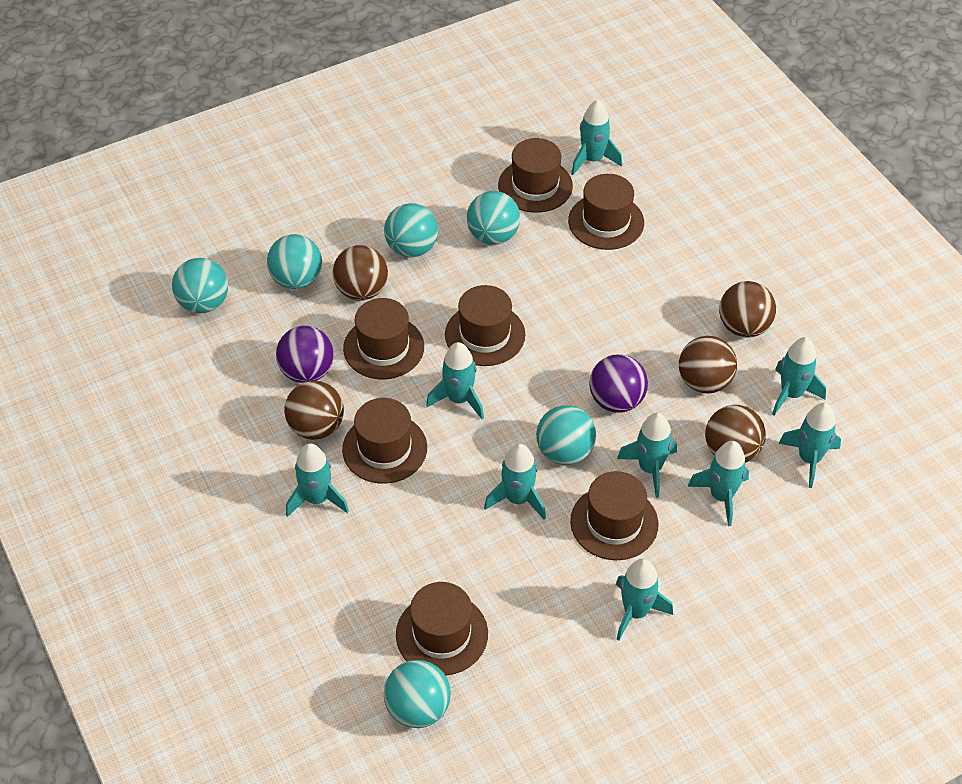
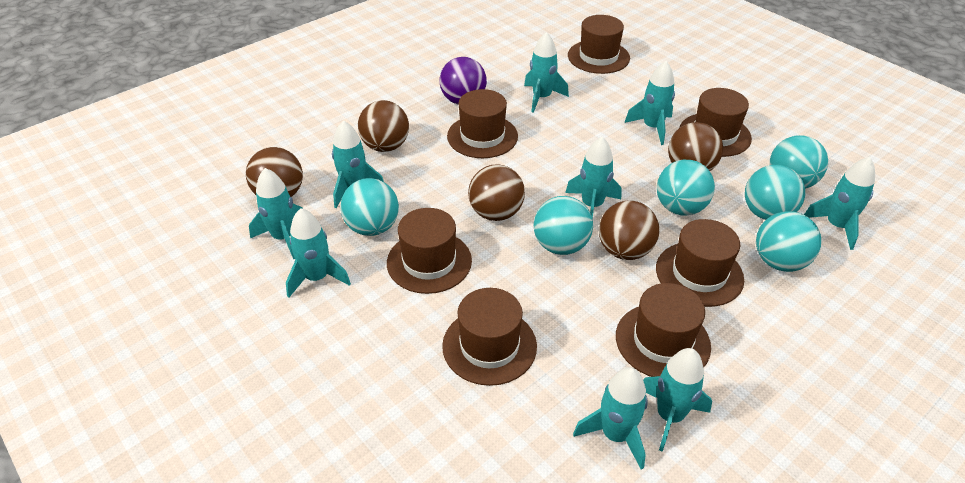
purple ball: 2 -> 1

